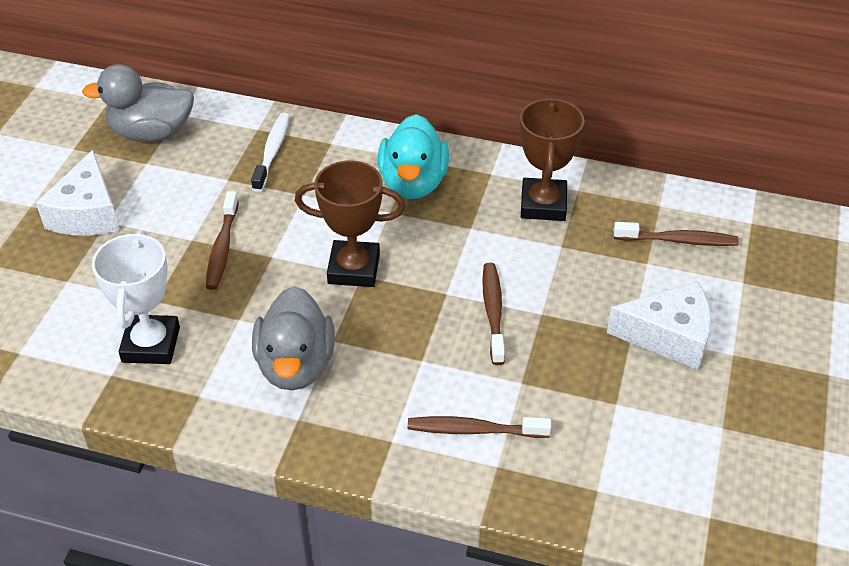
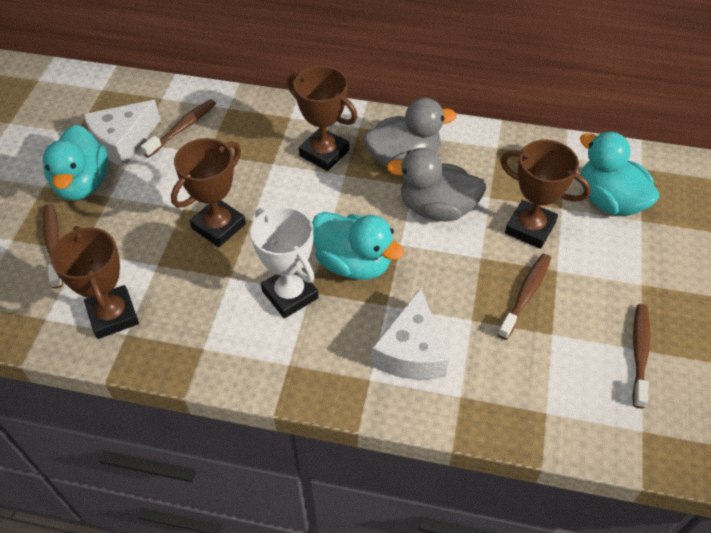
brown trophy: 2 -> 4
turquoise duck: 1 -> 3
white toothbrush: 1 -> 0

